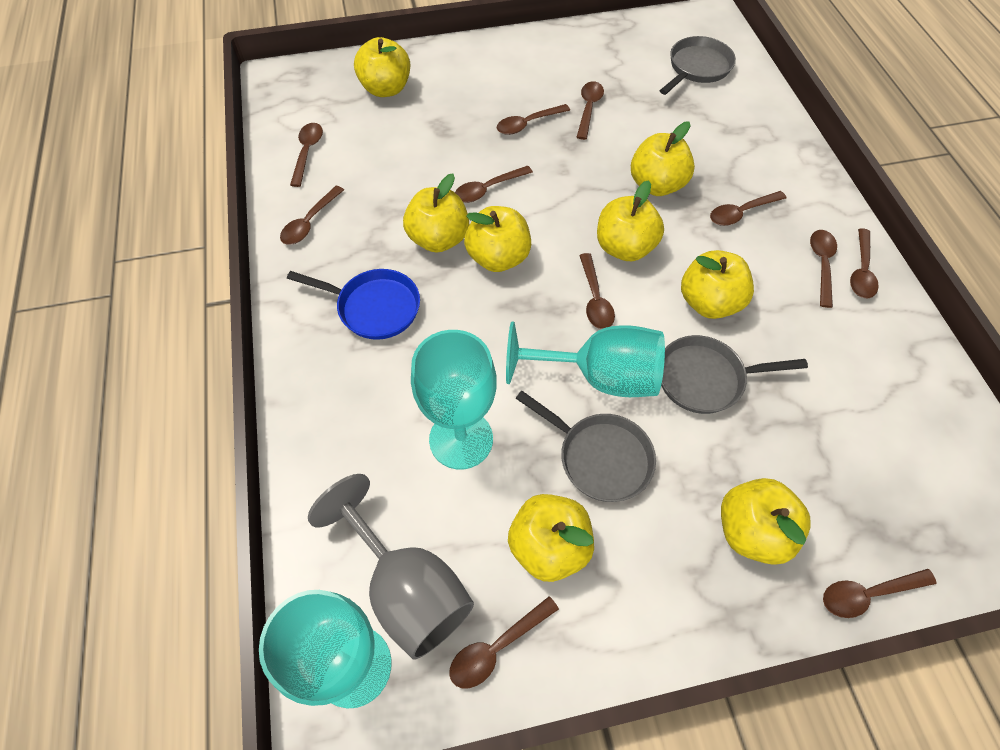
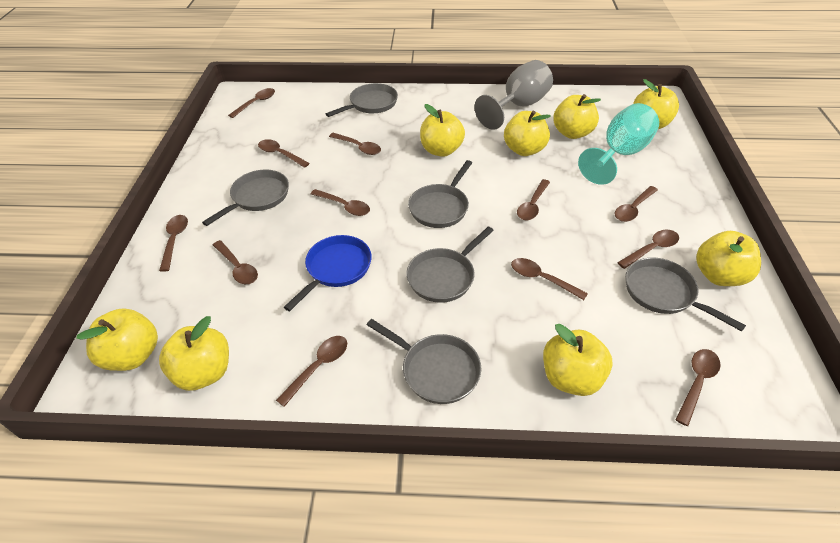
brown spoon: 11 -> 12
grey pan: 3 -> 6
turquoise goblet: 3 -> 1

